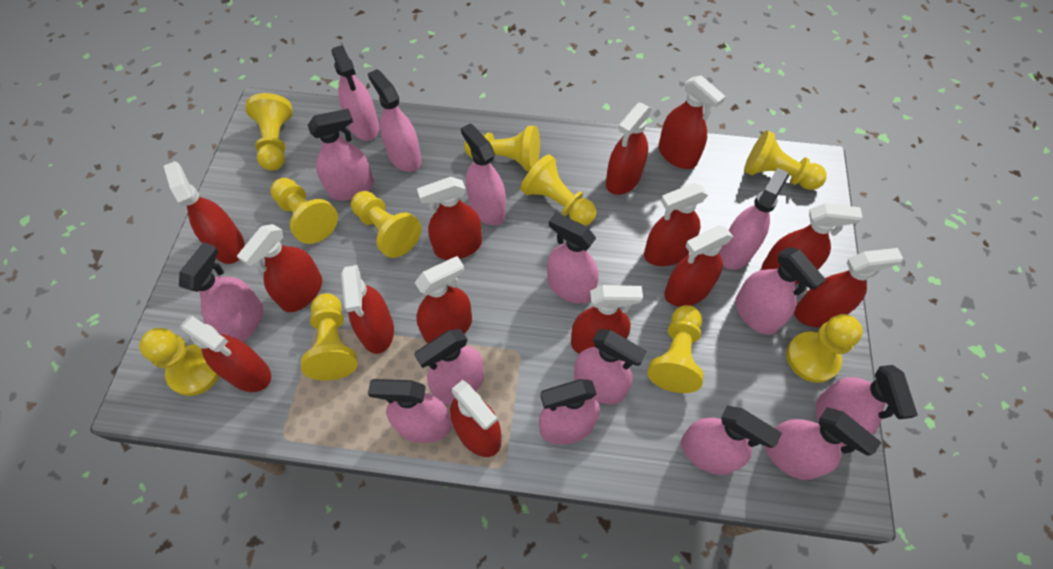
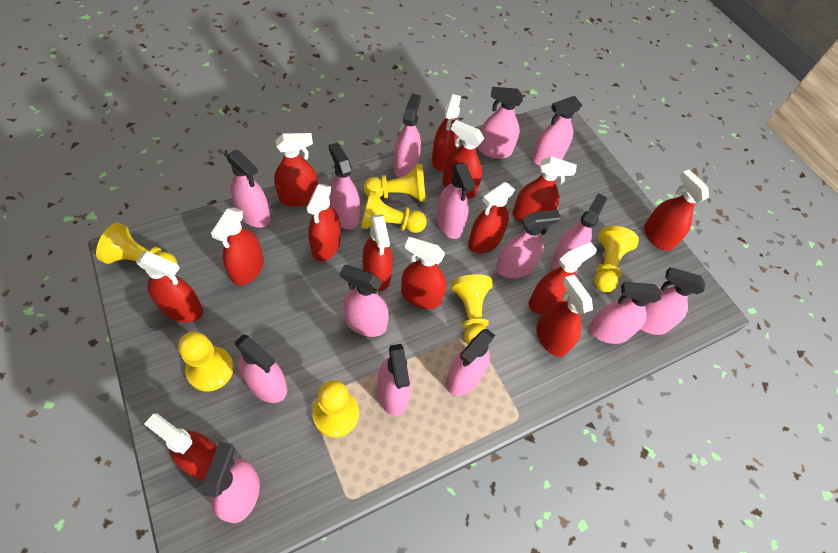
yellow pawn: 10 -> 7

